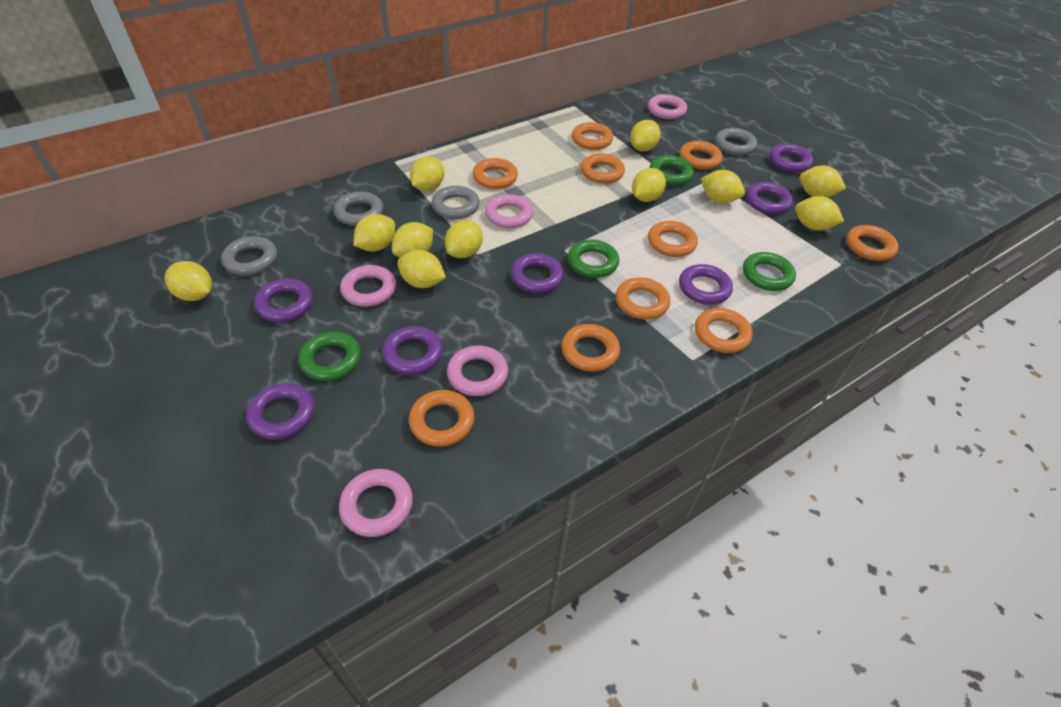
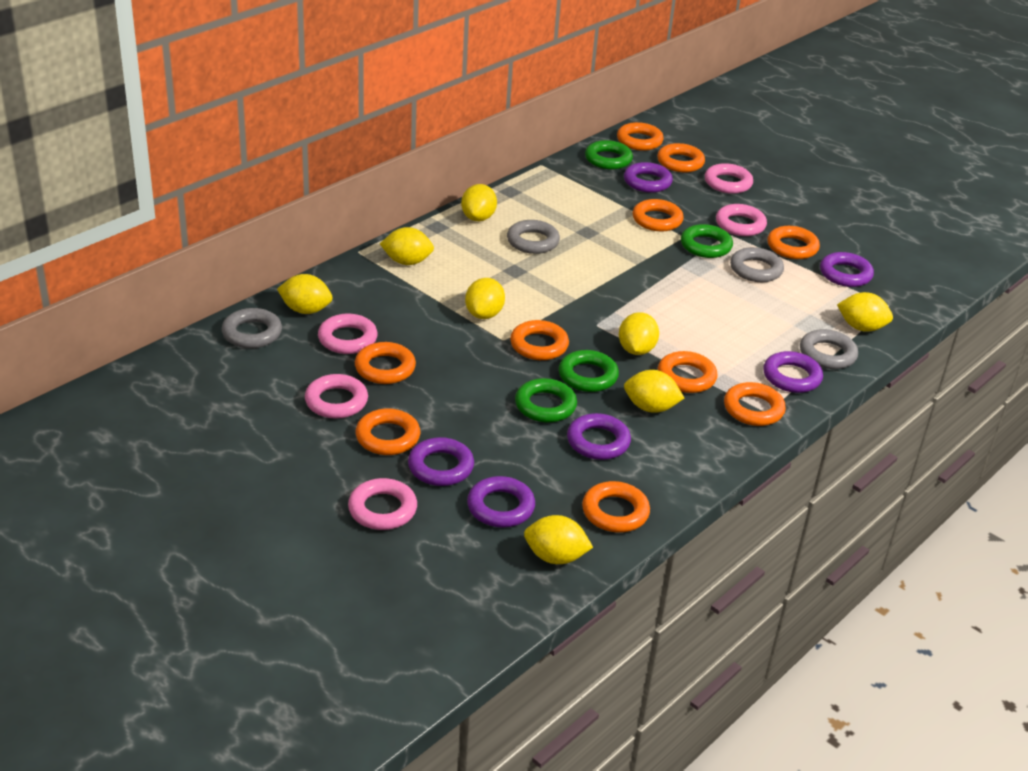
purple ring: 7 -> 6
yellow lemon: 11 -> 8

